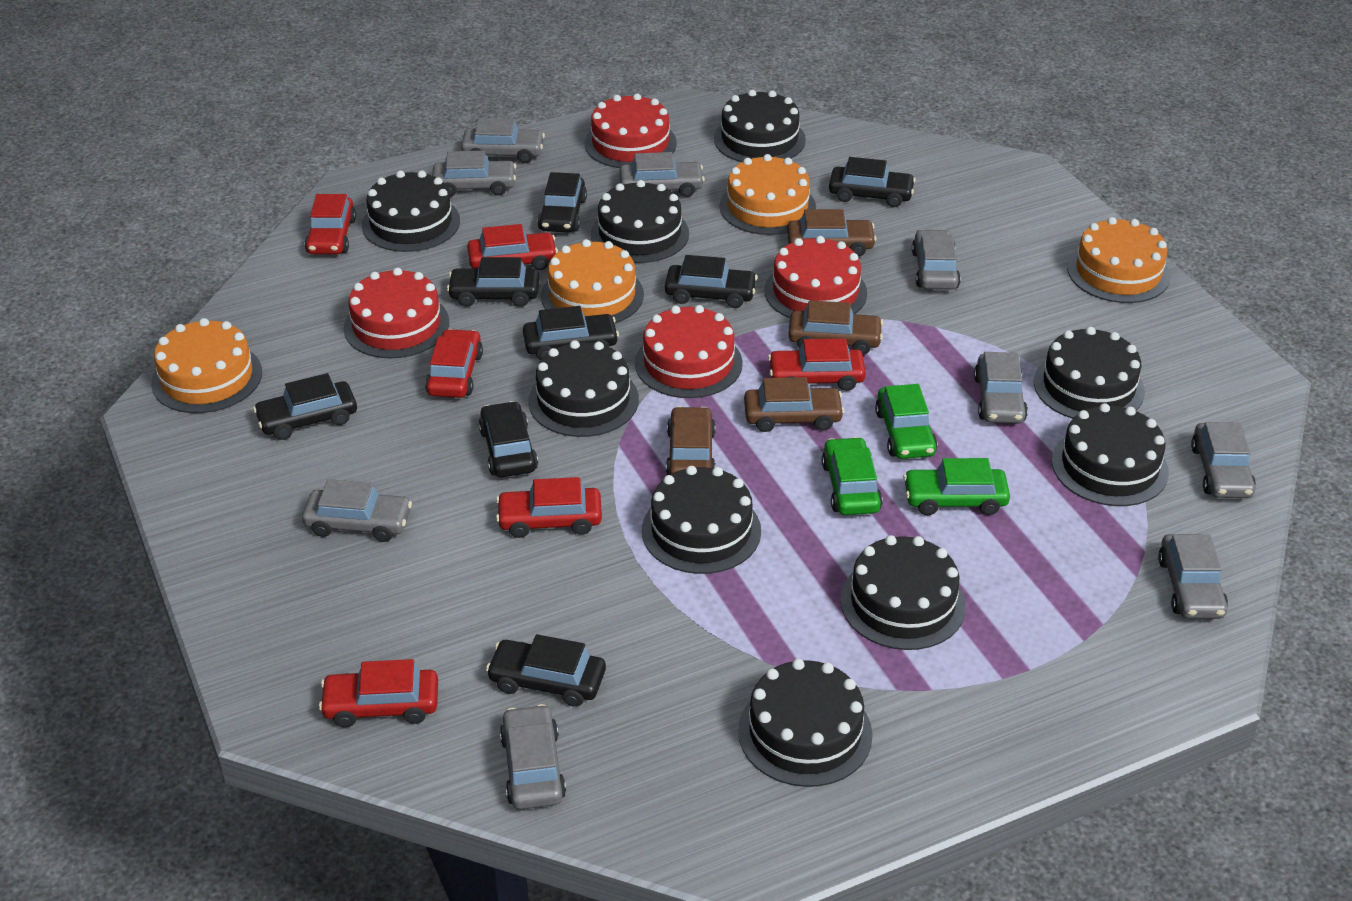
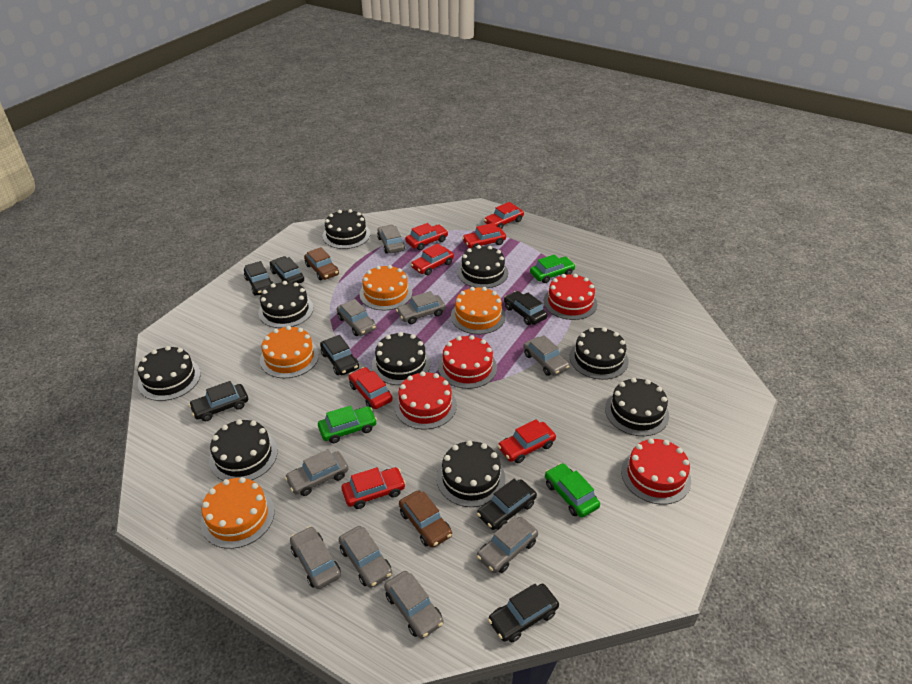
black car: 8 -> 7
brown car: 4 -> 2
red car: 6 -> 7

